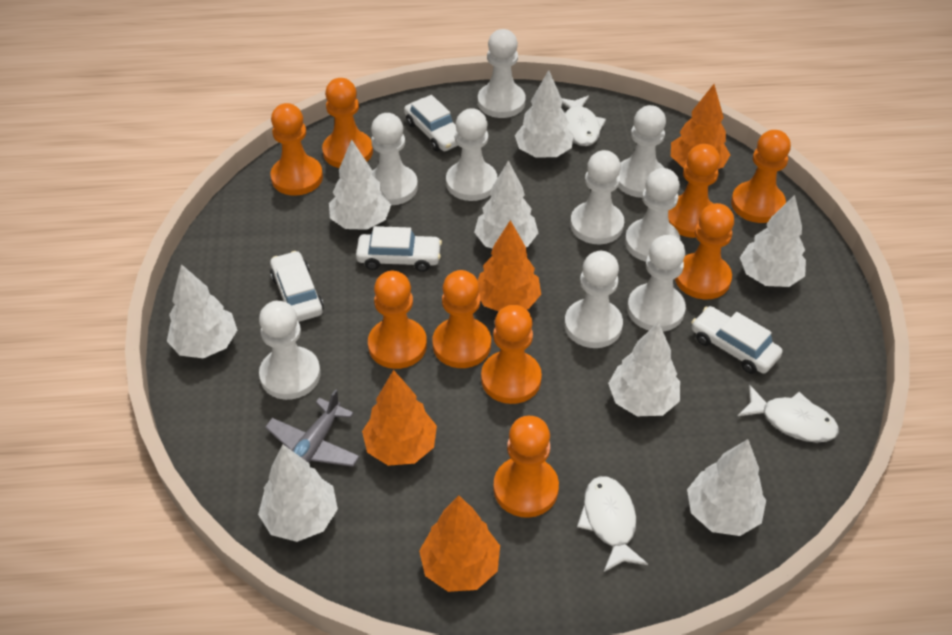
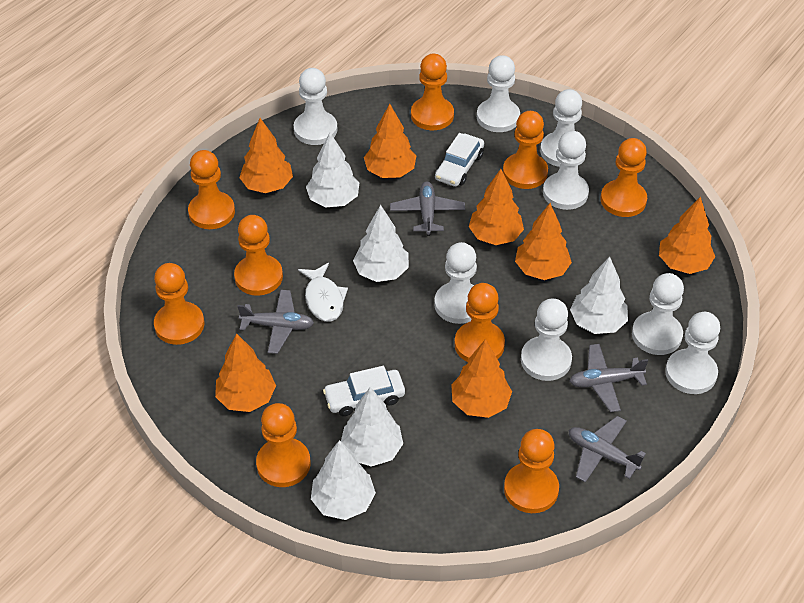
grey plane: 1 -> 4
orange tree: 4 -> 7
white car: 4 -> 2
white fish: 3 -> 1
white pawn: 9 -> 8
white tree: 8 -> 5

